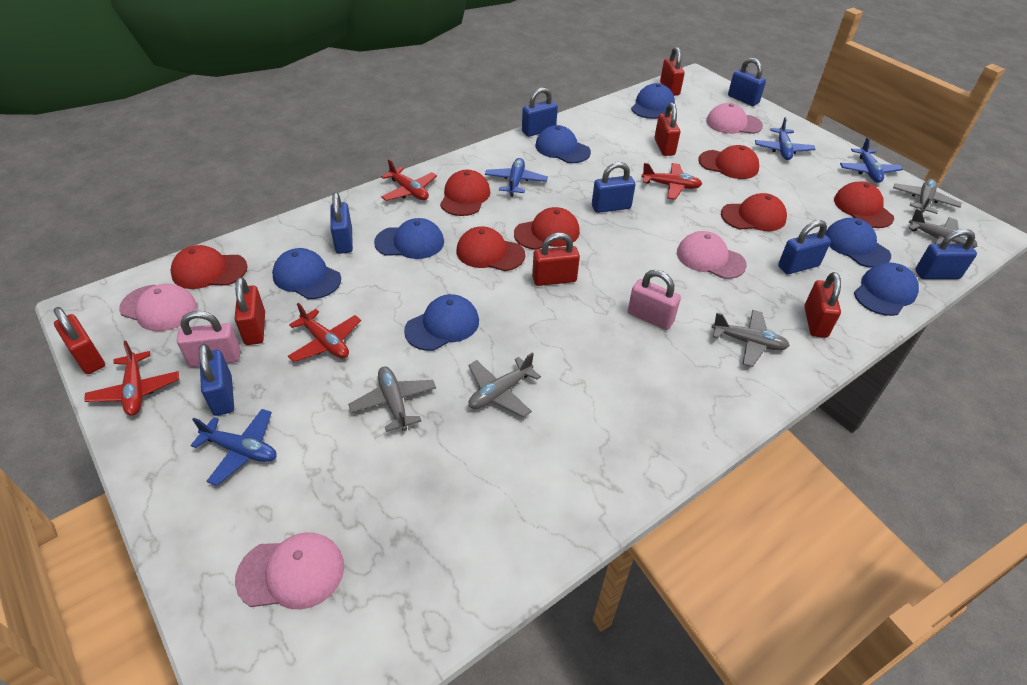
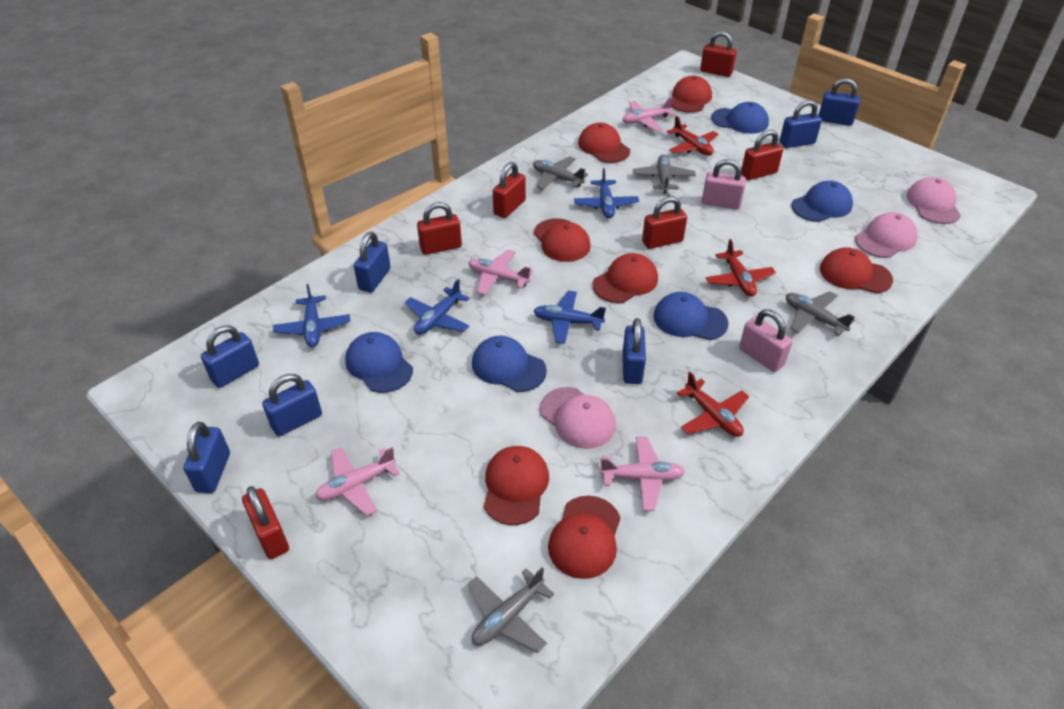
blue cap: 7 -> 5
grey plane: 5 -> 4
pink cap: 4 -> 3
pink plane: 0 -> 4
red plane: 4 -> 3

